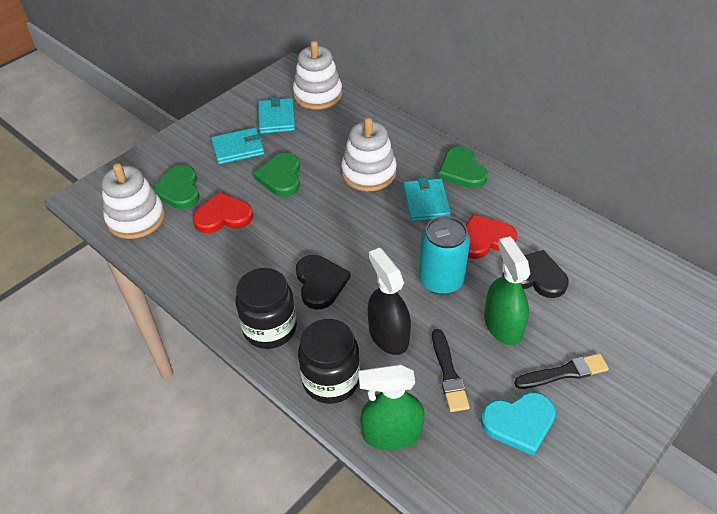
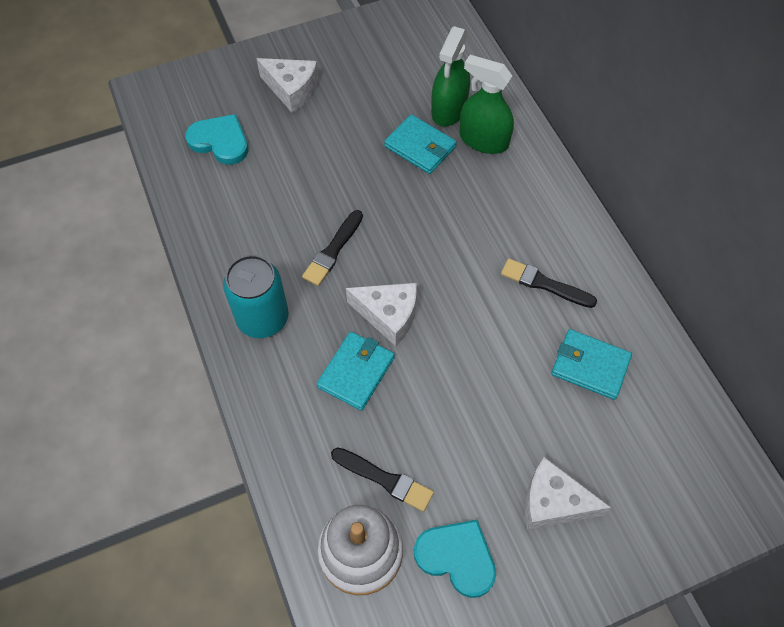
black brush: 2 -> 3
black heart: 2 -> 0
black jar: 2 -> 0
black spray bottle: 1 -> 0
green heart: 3 -> 0
red heart: 2 -> 0
turquoise heart: 1 -> 2
white cheese: 0 -> 3
white stacking toy: 3 -> 1

